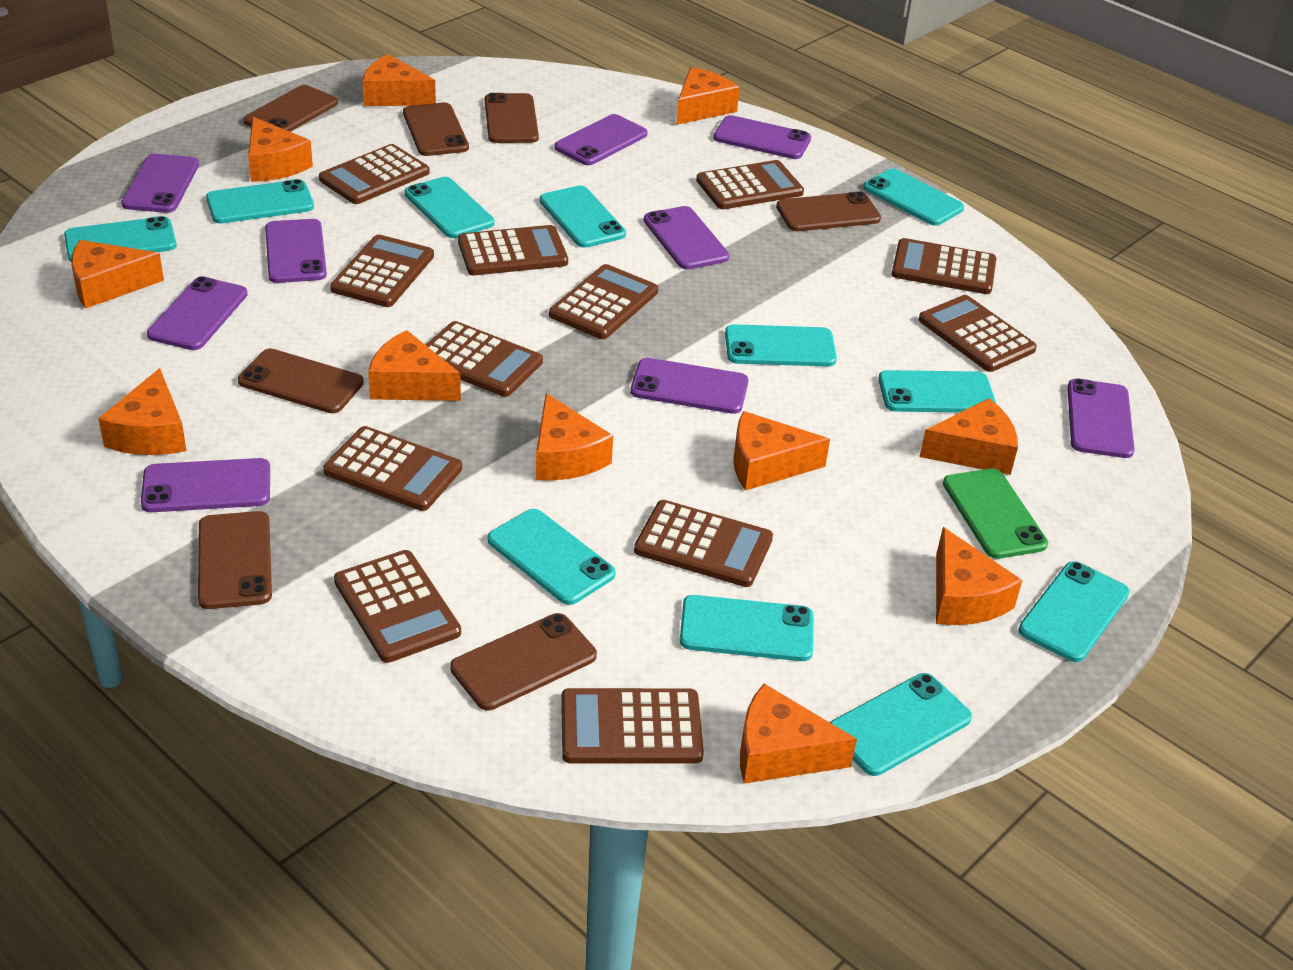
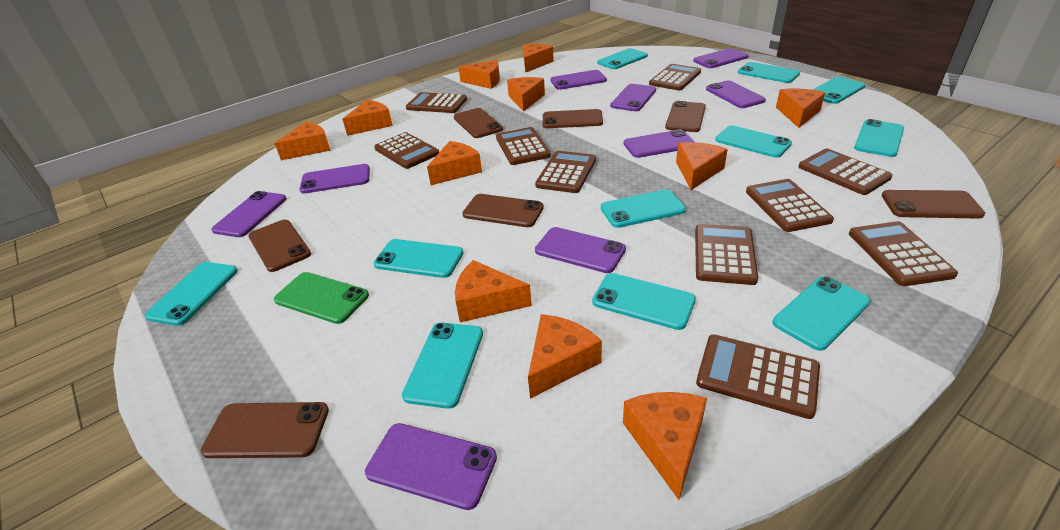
brown calculator: 12 -> 10

